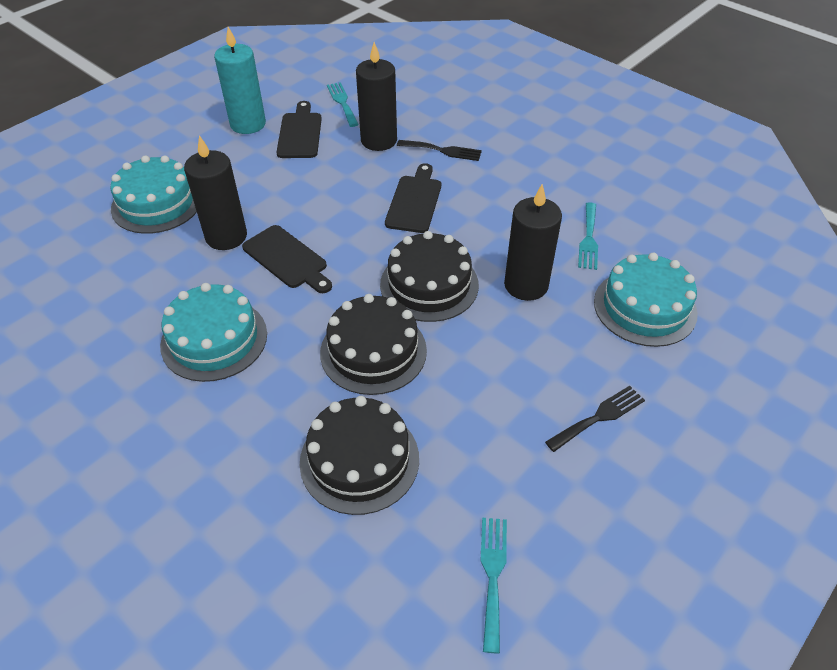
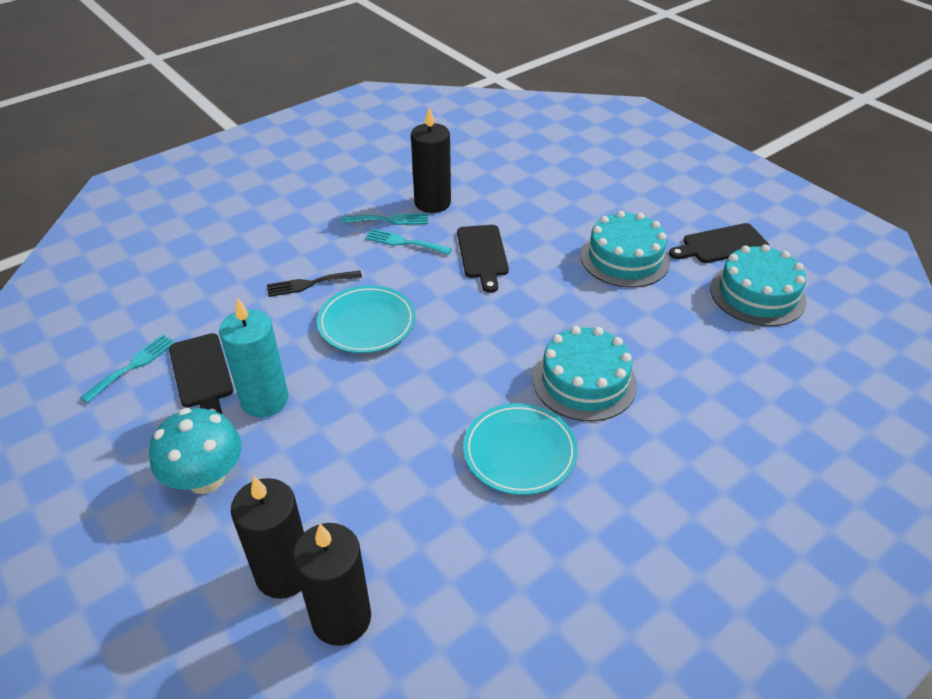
black cake: 3 -> 0
black fork: 2 -> 1
turquoise mushroom: 0 -> 1
turquoise plate: 0 -> 2

